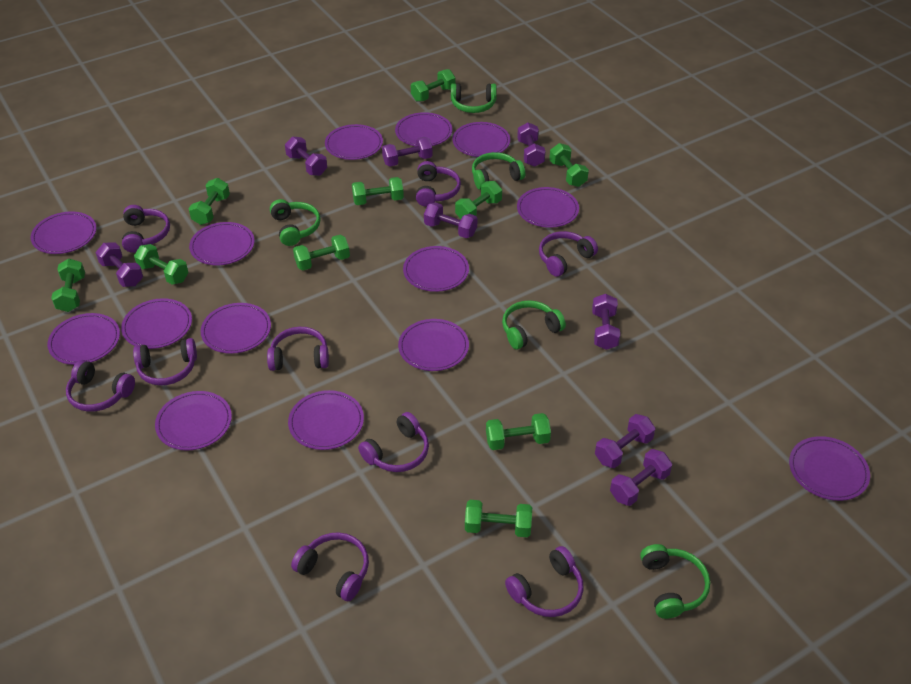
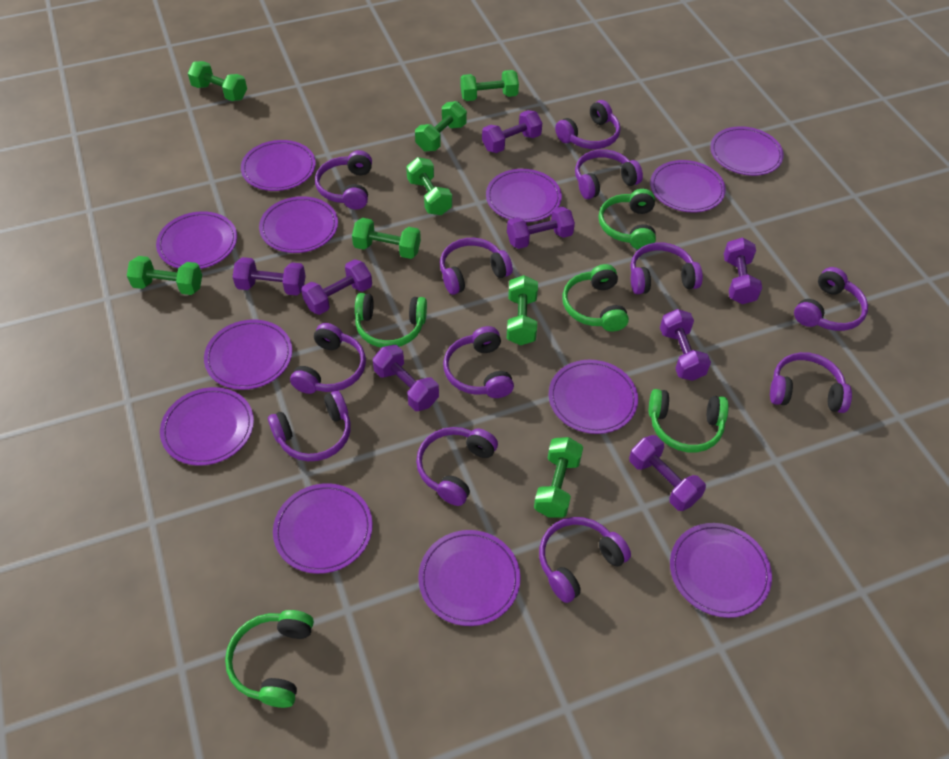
green dumbbell: 10 -> 8
purple headphones: 9 -> 12
purple plate: 14 -> 12

